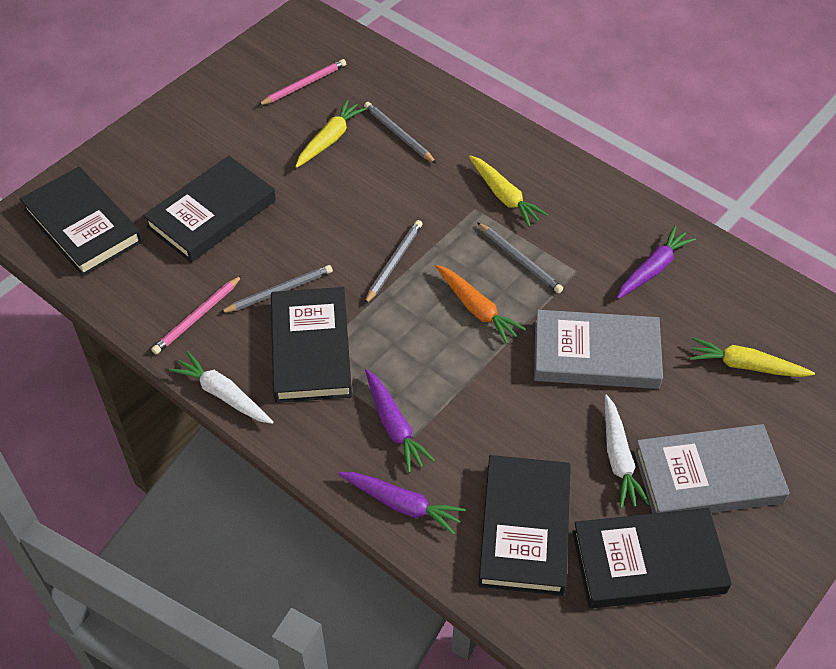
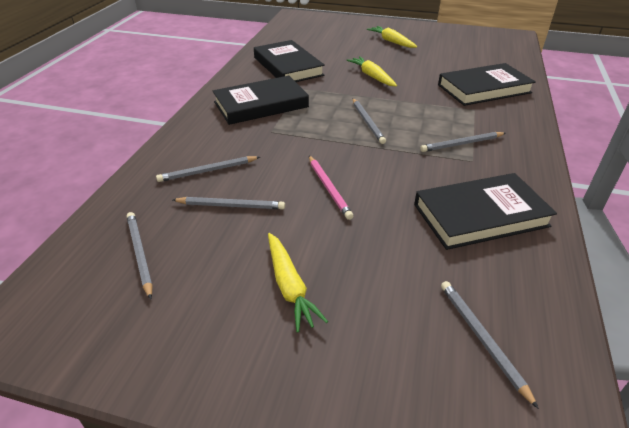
black book: 5 -> 4
grey book: 2 -> 0
grey pencil: 4 -> 6
orange carrot: 1 -> 0
pink pencil: 2 -> 1
purple carrot: 3 -> 0
white carrot: 2 -> 0

